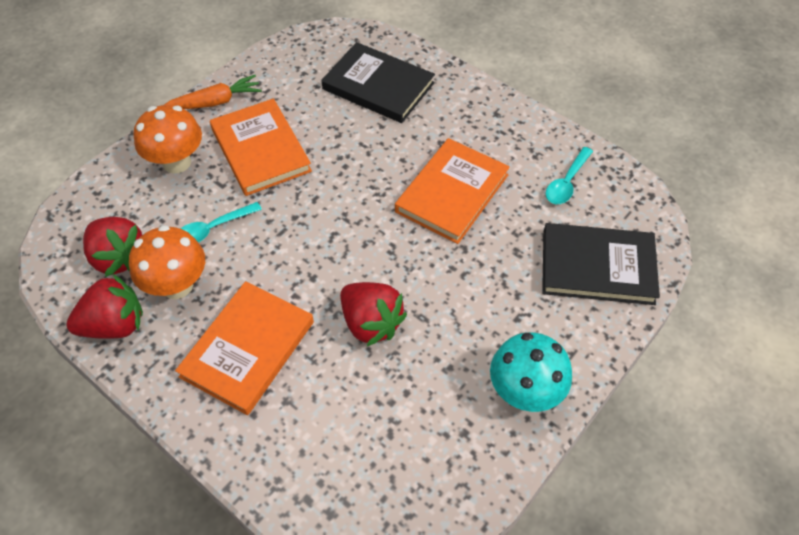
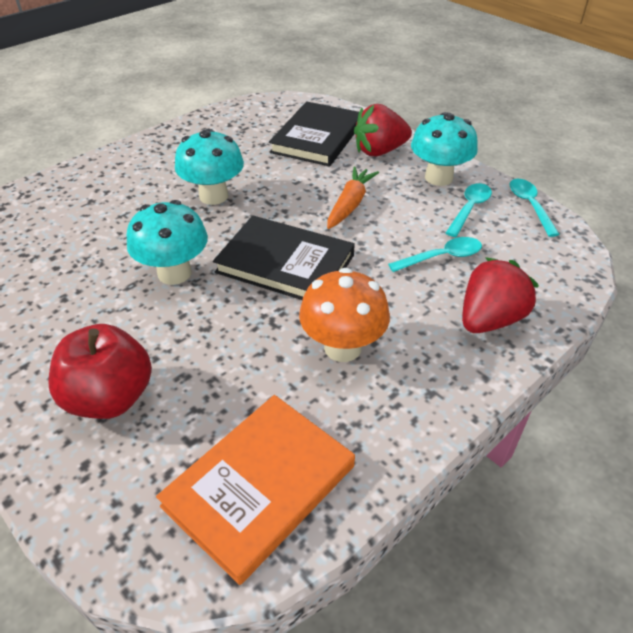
orange book: 3 -> 1
orange mushroom: 2 -> 1
red apple: 0 -> 1
red strawberry: 3 -> 2
turquoise mushroom: 1 -> 3
turquoise spoon: 2 -> 3

